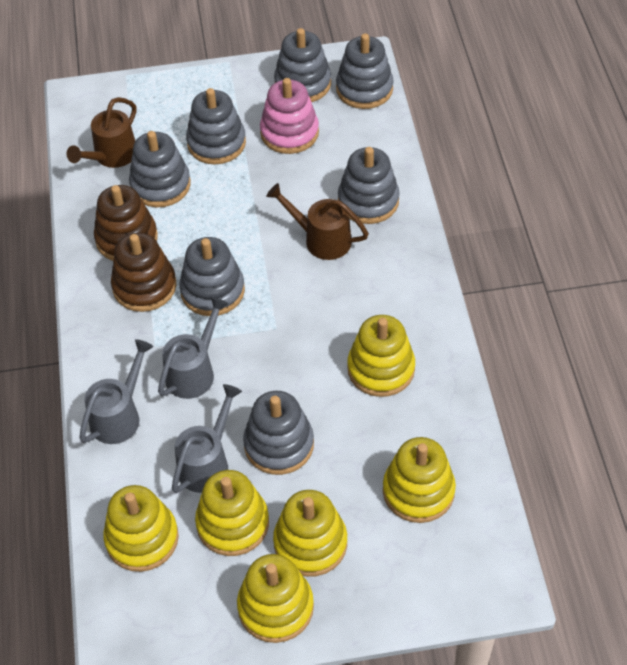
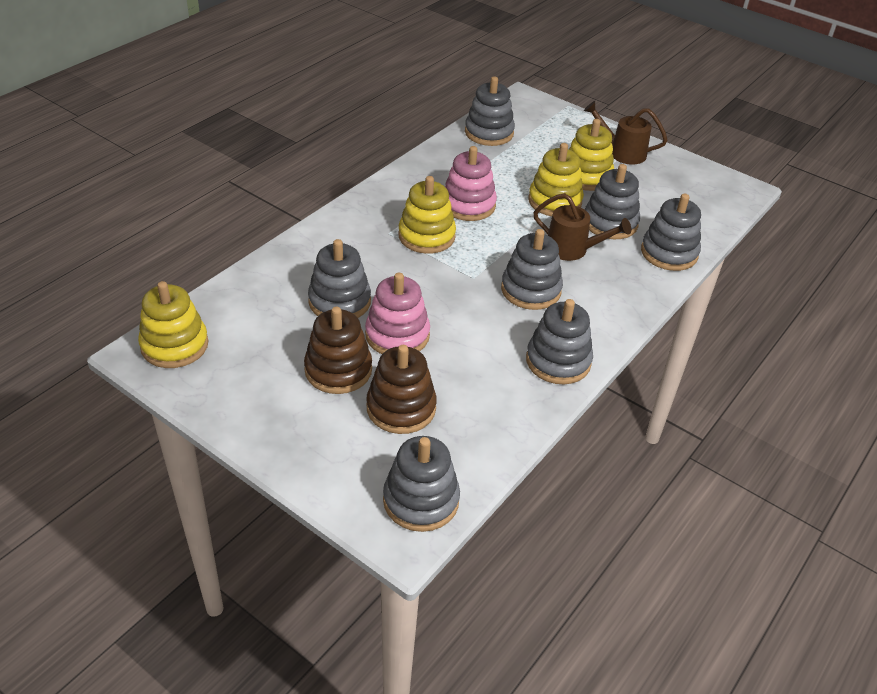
grey watering can: 3 -> 0
pink stacking toy: 1 -> 2
yellow stacking toy: 6 -> 4

